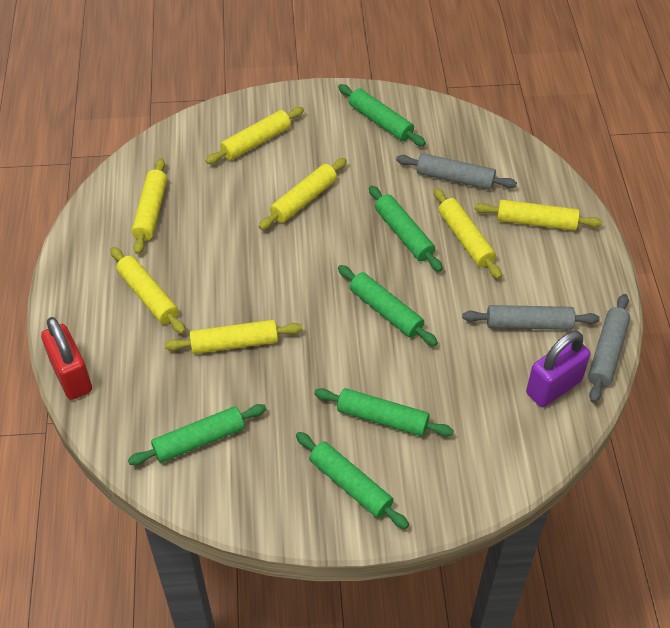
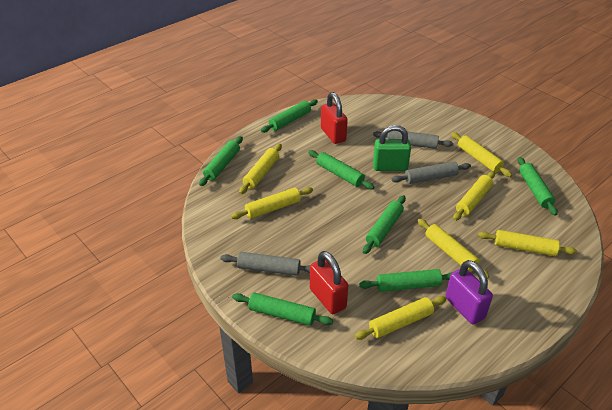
green padlock: 0 -> 1
green rolling pin: 6 -> 7
red padlock: 1 -> 2

